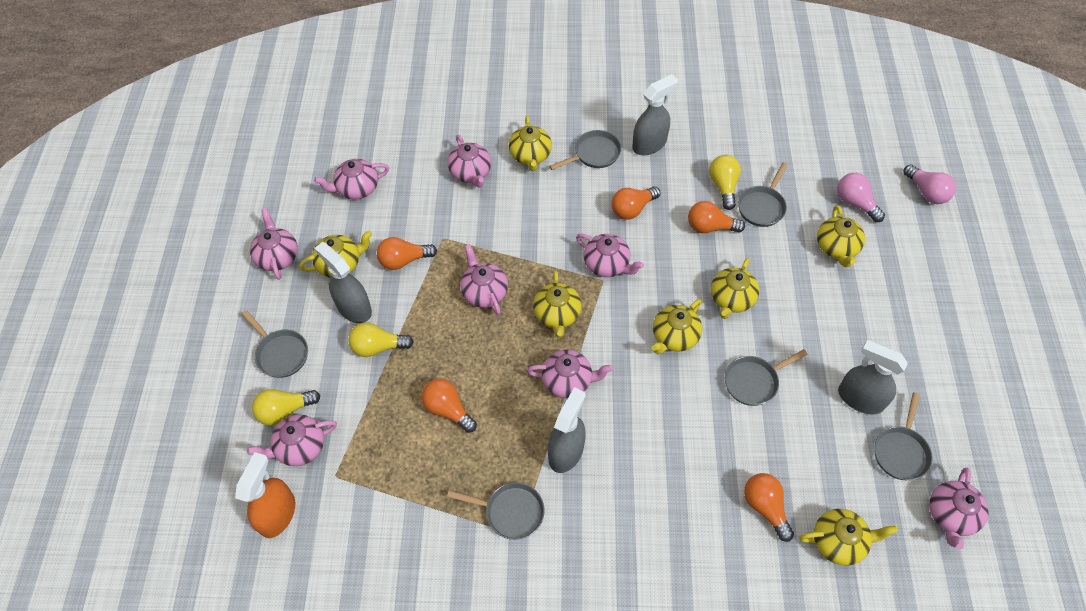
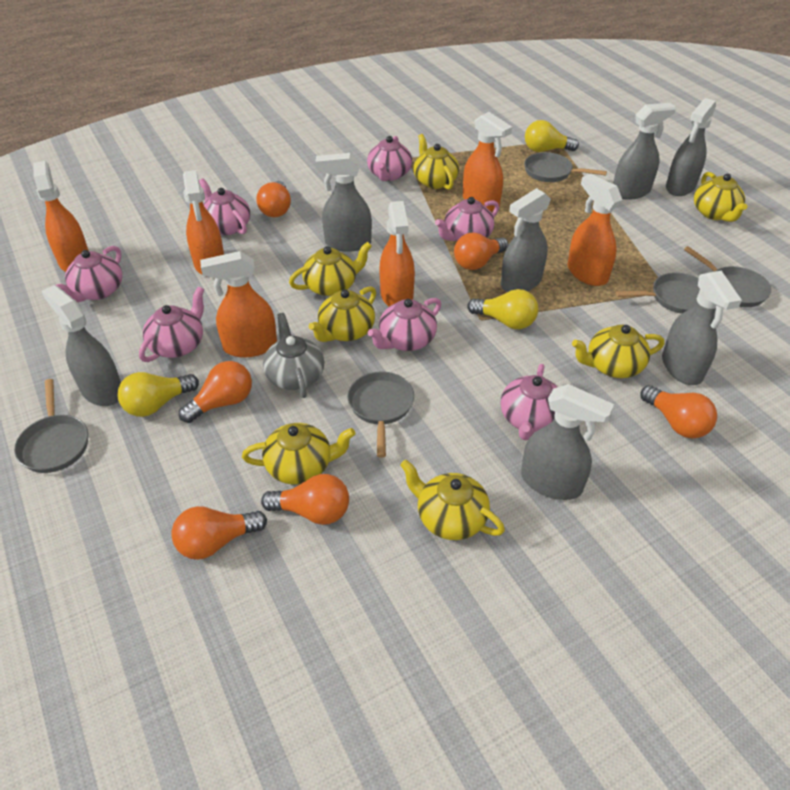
grey pan: 6 -> 5
grey spray bottle: 4 -> 7
grey teapot: 0 -> 1
orange light bulb: 5 -> 6
orange spray bottle: 1 -> 6
pink light bulb: 2 -> 0
pink teapot: 8 -> 7

